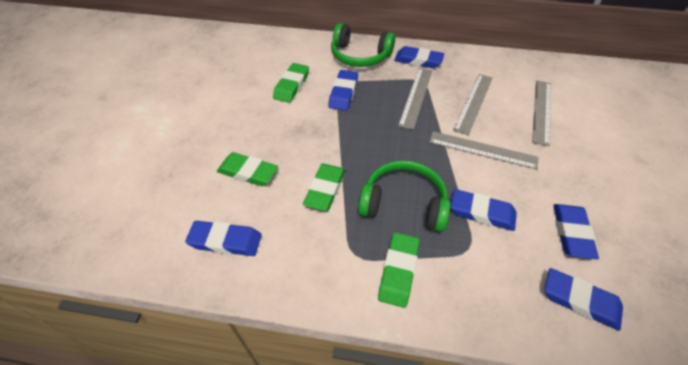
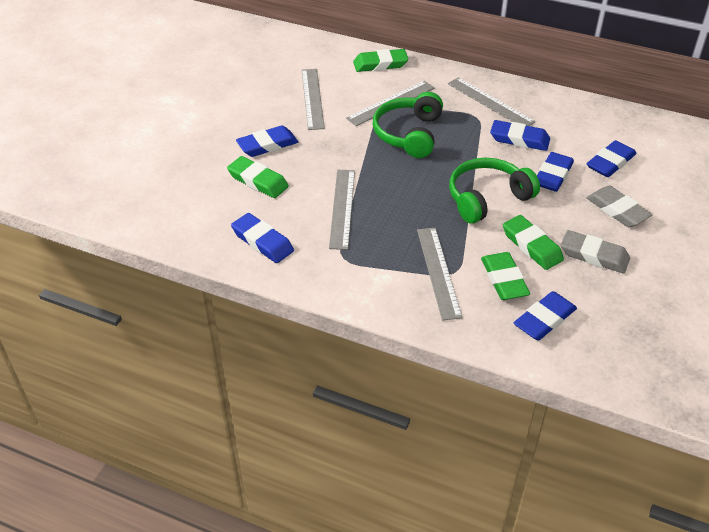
grey eraser: 0 -> 2
grey ruler: 4 -> 5

